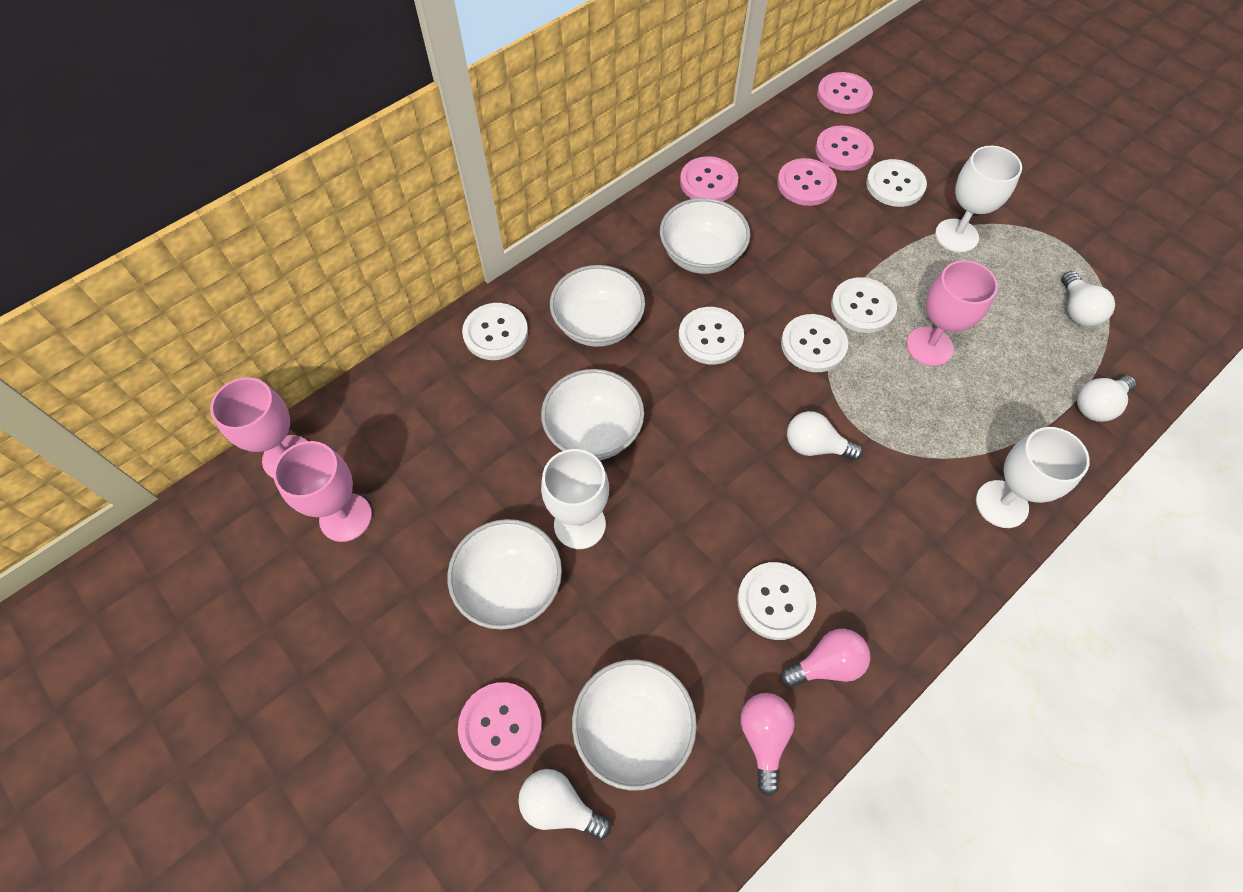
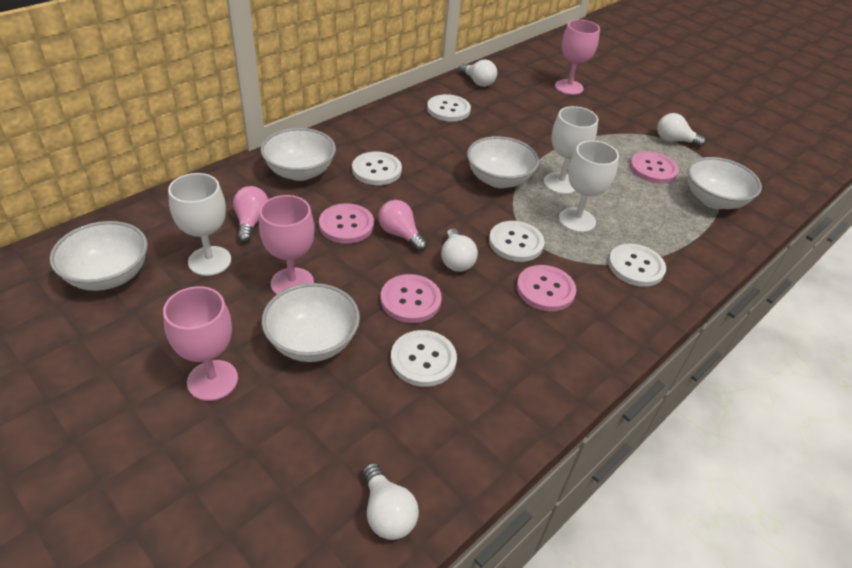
pink button: 5 -> 4
white button: 6 -> 5

